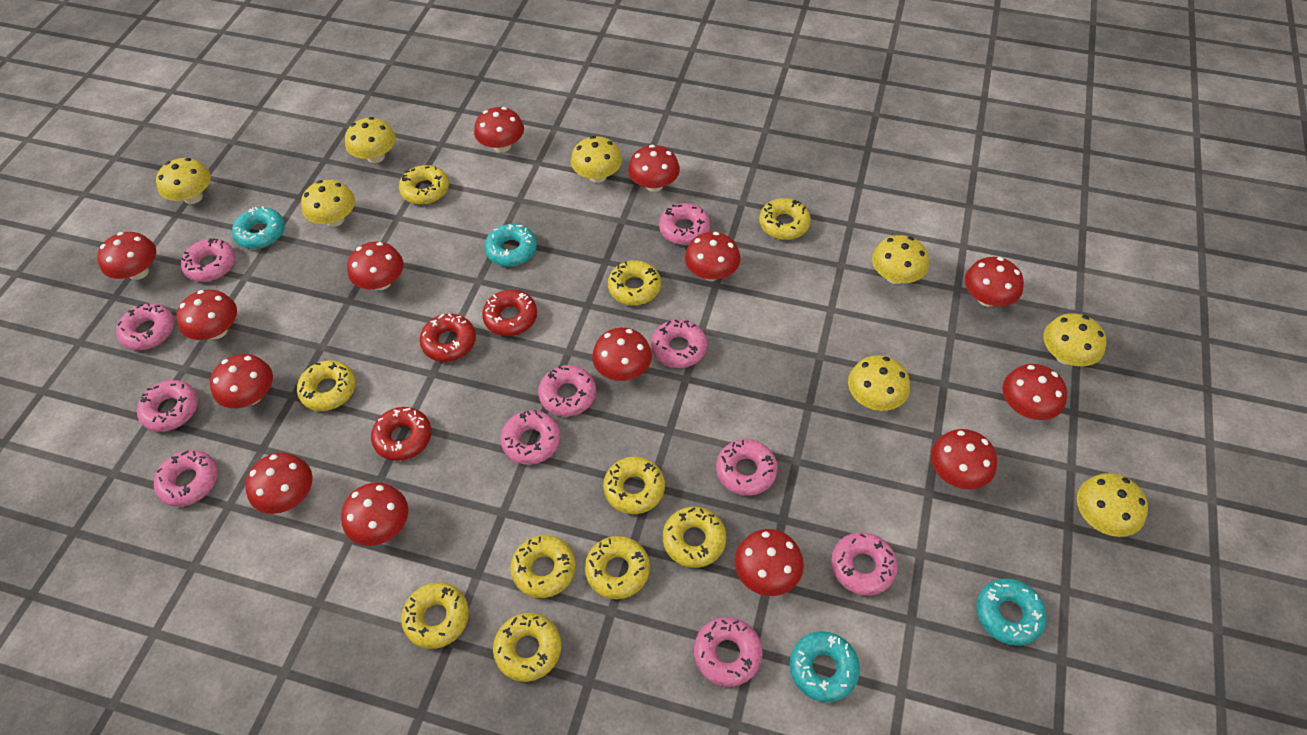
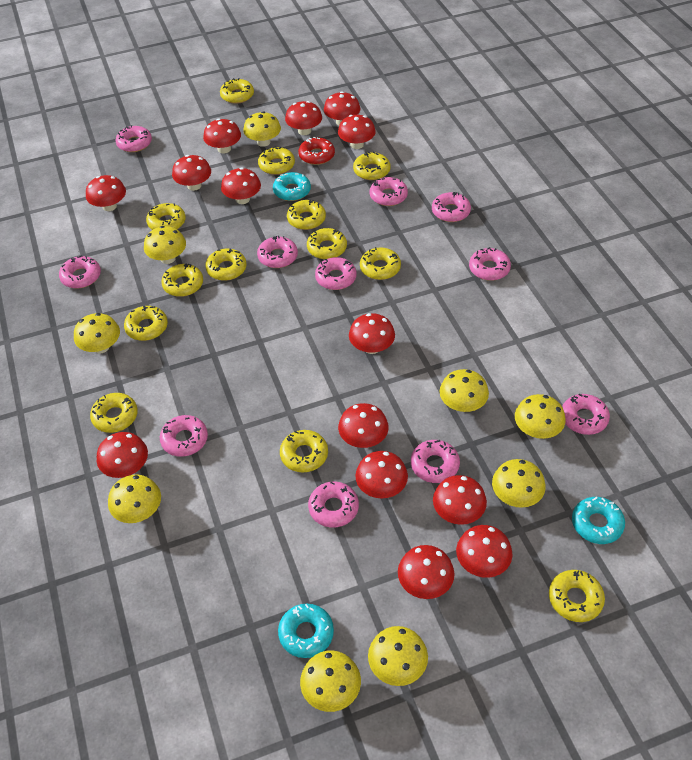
red donut: 3 -> 1
turquoise donut: 4 -> 3
yellow donut: 10 -> 13
yellow mushroom: 8 -> 9

